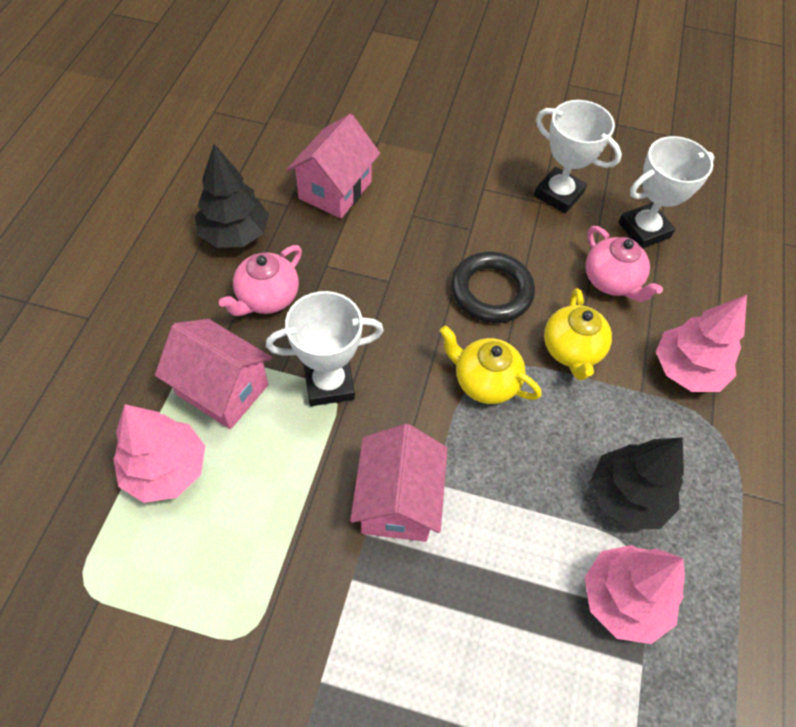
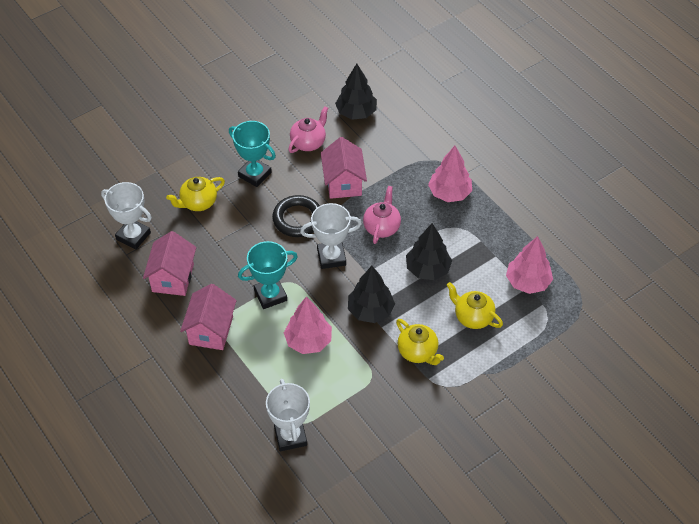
black tree: 2 -> 3
turquoise trophy: 0 -> 2
yellow teapot: 2 -> 3

